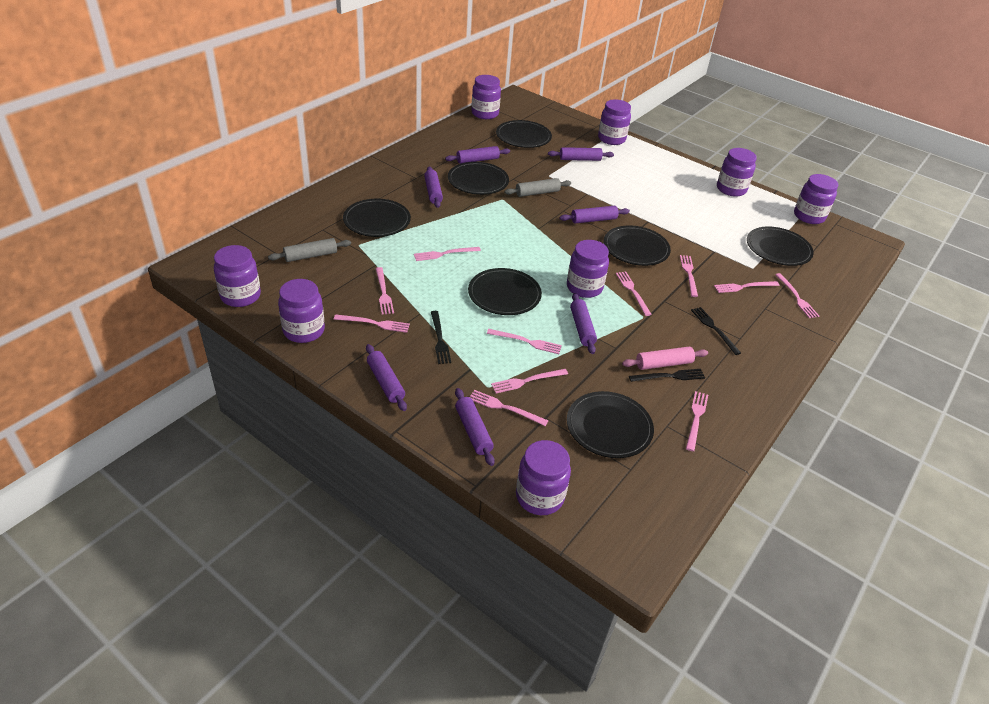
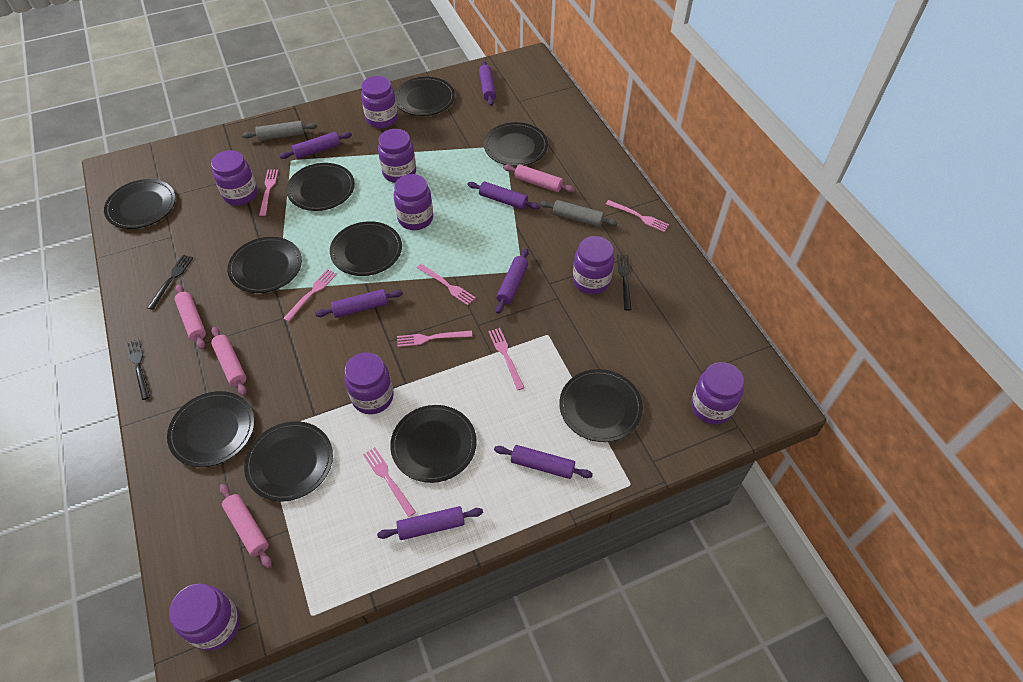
black plate: 7 -> 10
pink fork: 11 -> 7
pink rolling pin: 1 -> 4

